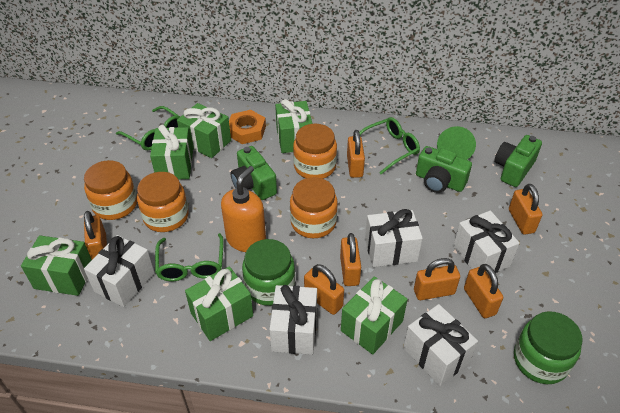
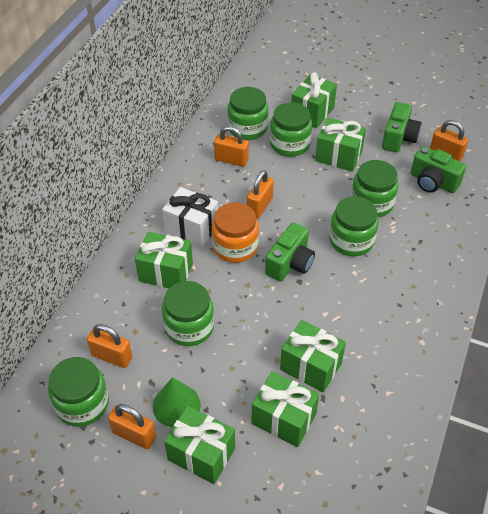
green glasses: 3 -> 0
green jar: 2 -> 6
orange jar: 4 -> 1
orange nut: 1 -> 0
orange padlock: 7 -> 5
orange soap dispenser: 1 -> 0
white gift: 5 -> 1

